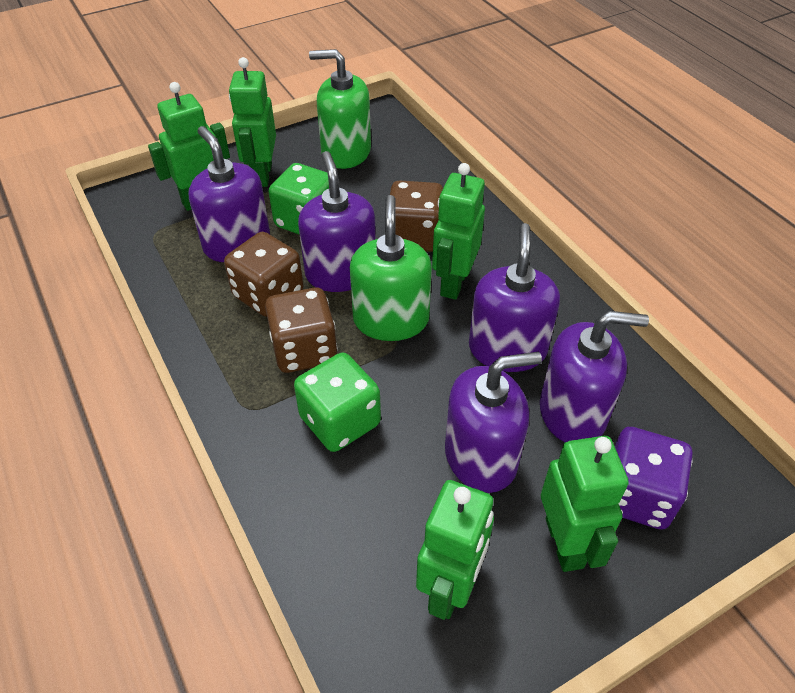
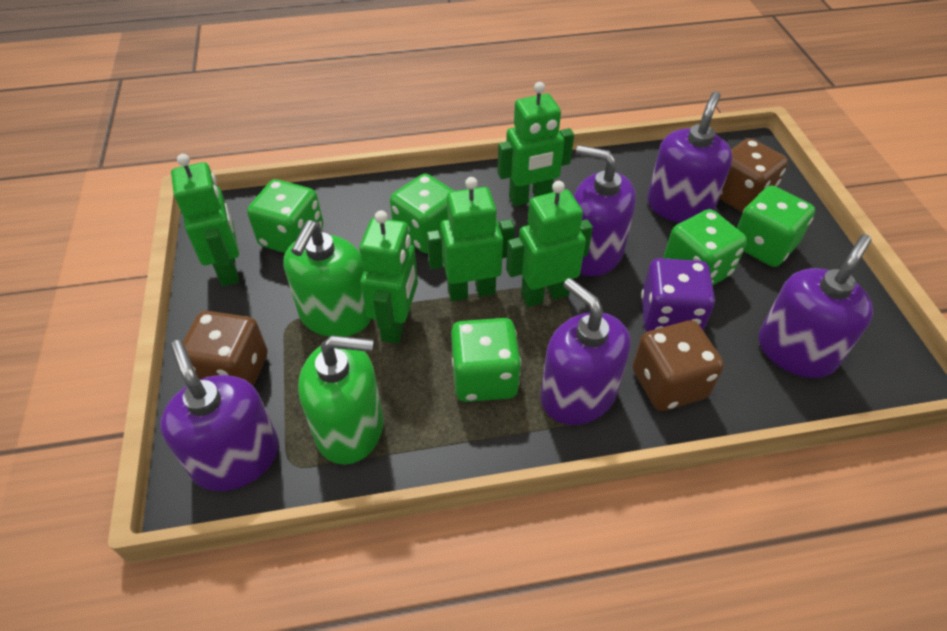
green dice: 2 -> 5

